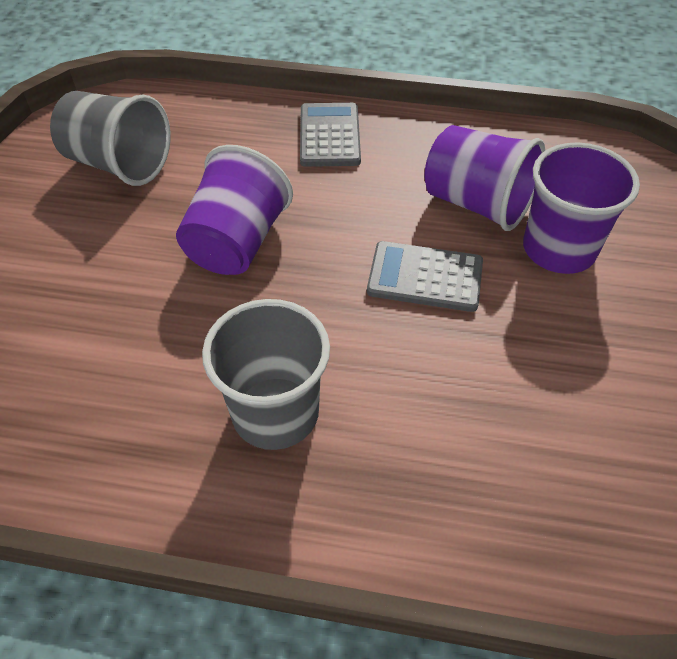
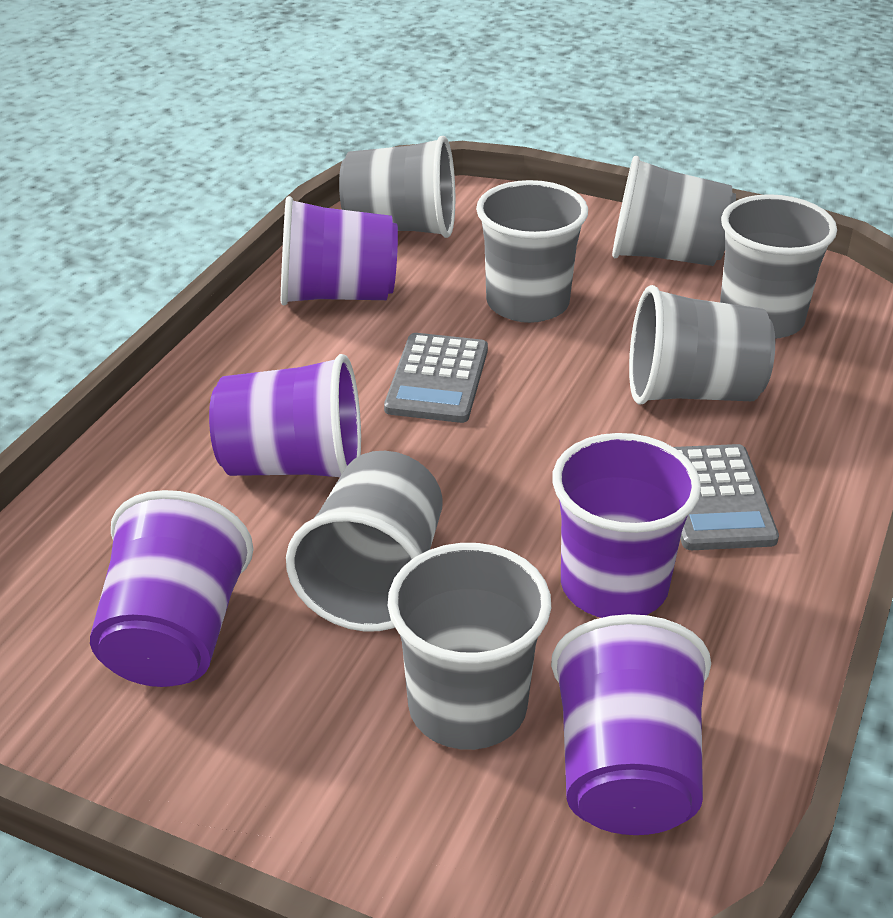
grey cup: 2 -> 7
purple cup: 3 -> 5

